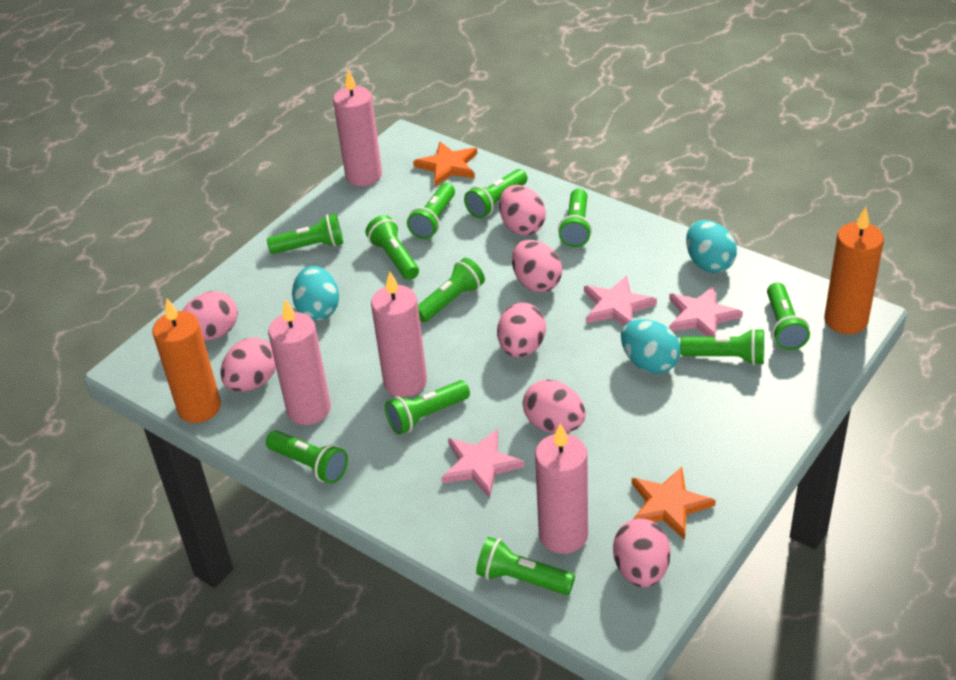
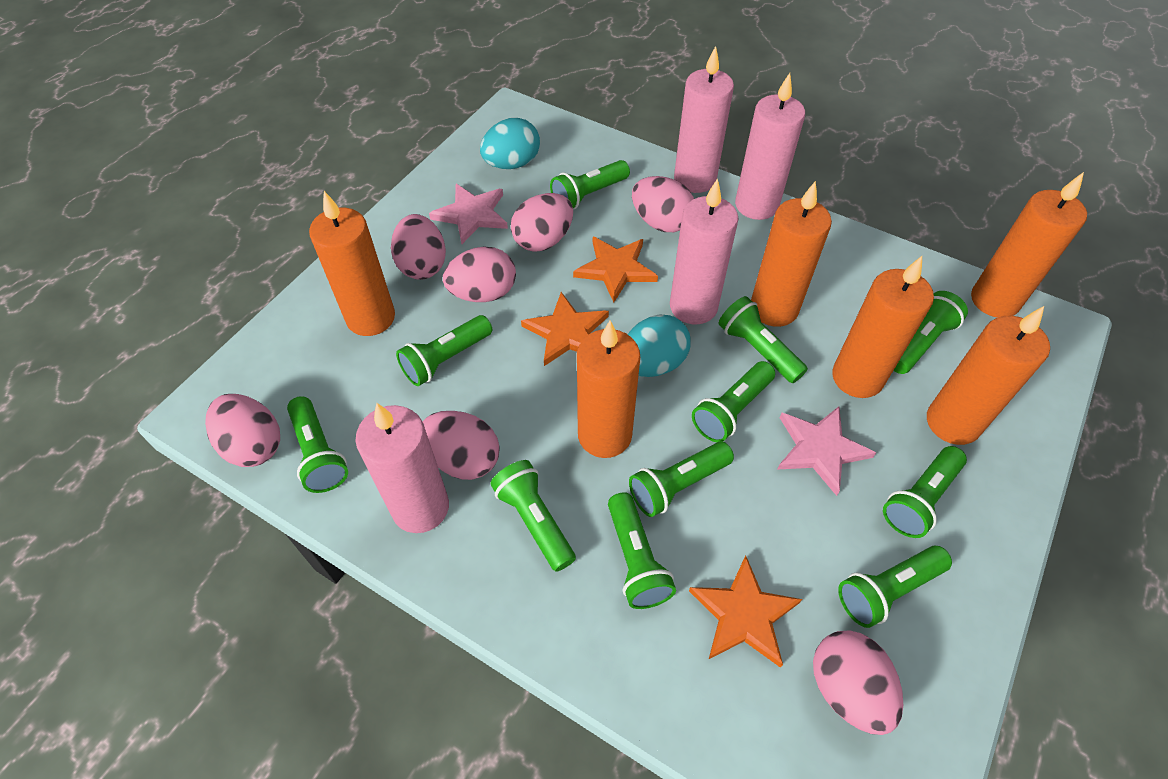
orange candle: 2 -> 6
orange star: 2 -> 3
pink star: 3 -> 2
turquoise egg: 3 -> 2

